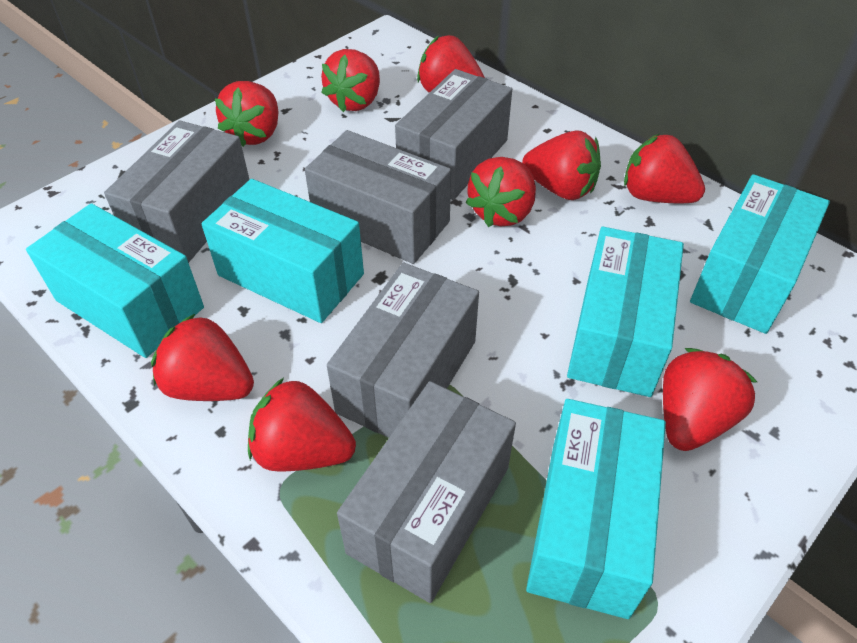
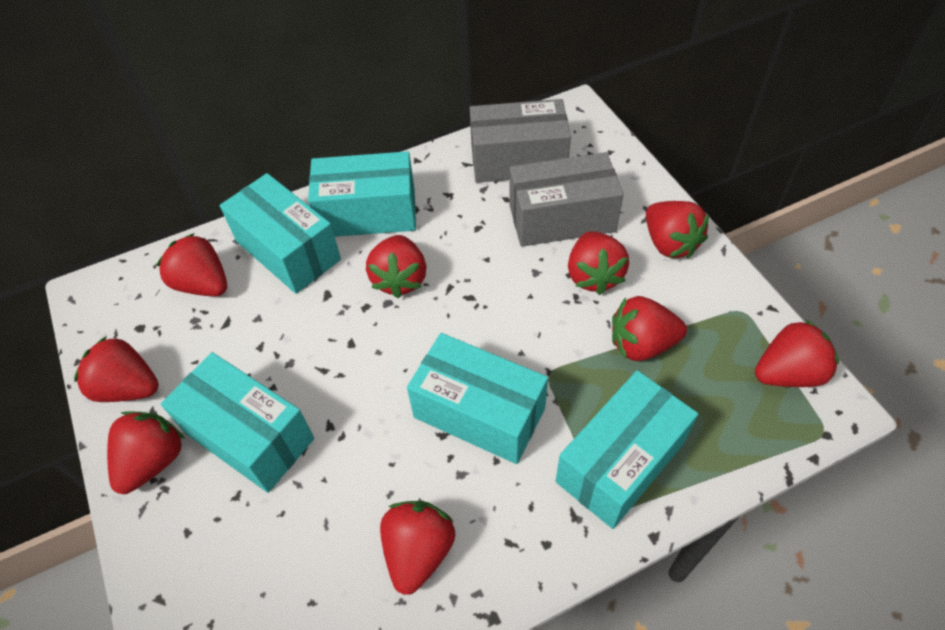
grey box: 5 -> 2

